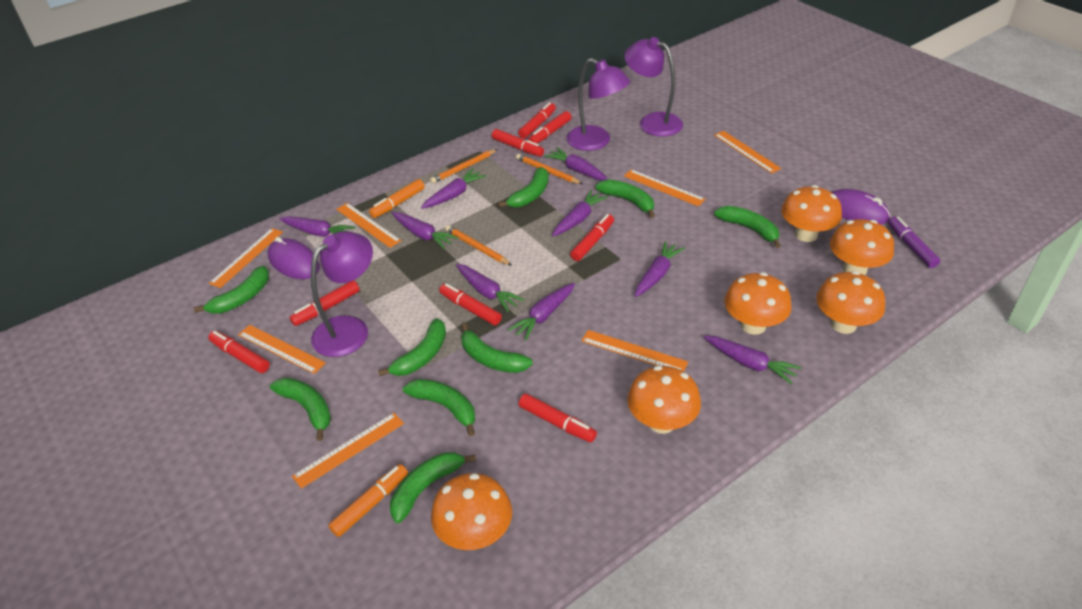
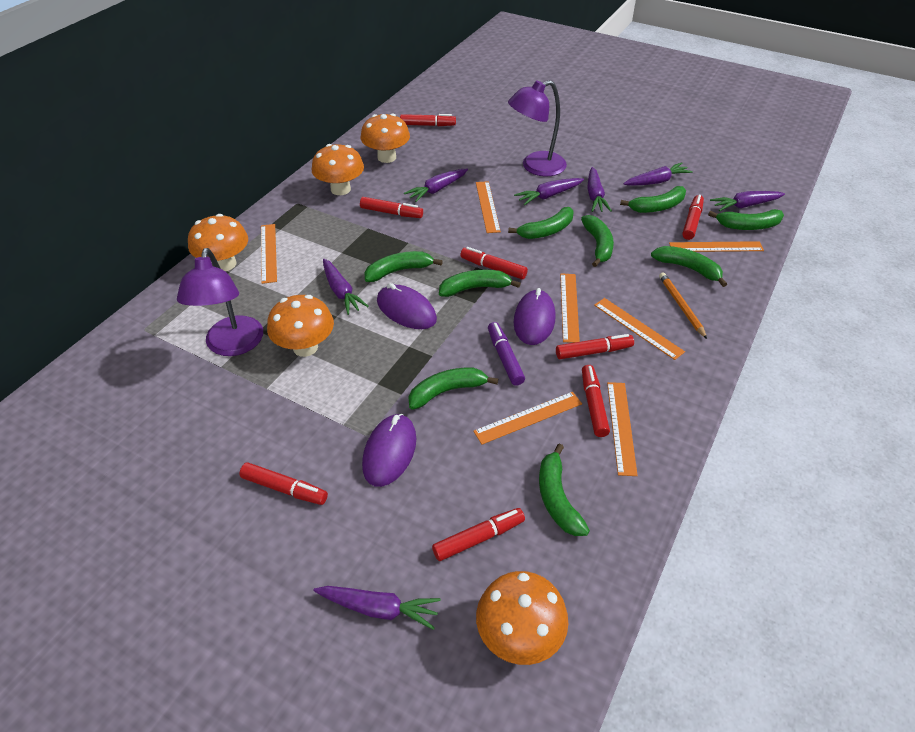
orange marker: 2 -> 0
orange mushroom: 6 -> 5
orange pencil: 3 -> 1
purple carrot: 9 -> 7
purple lamp: 3 -> 2
purple mouse: 2 -> 3

